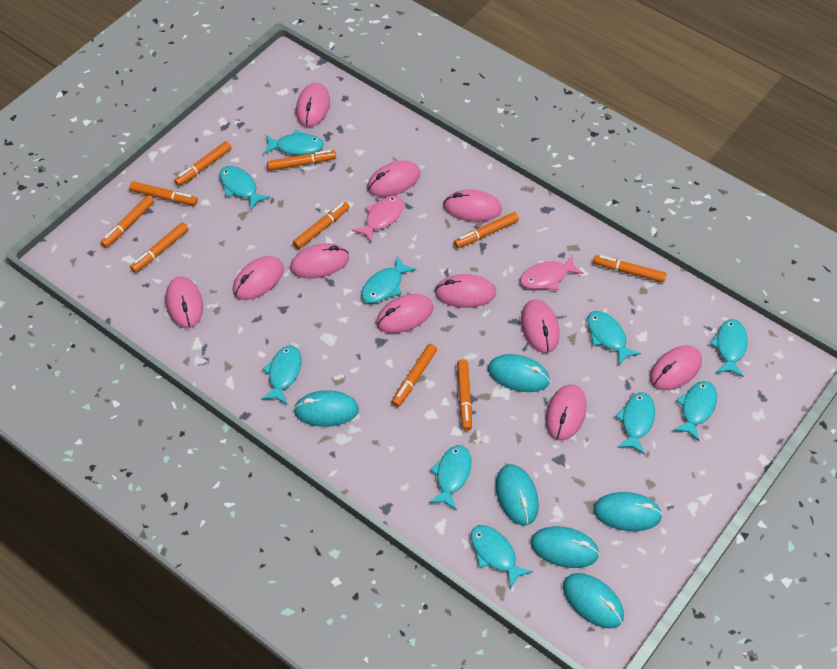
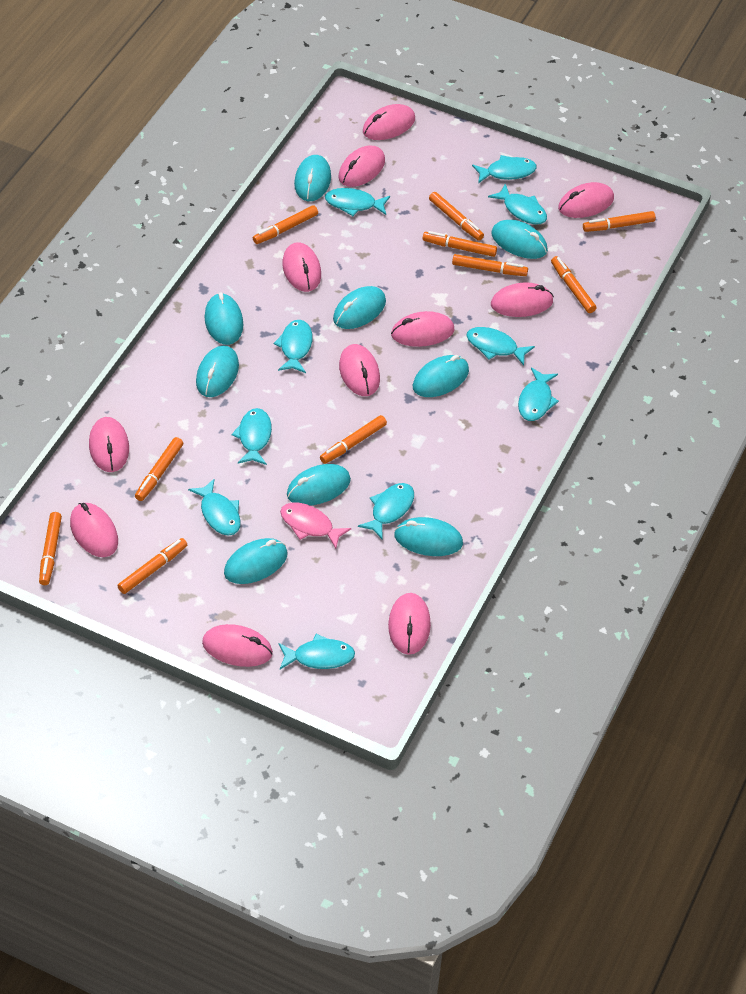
pink fish: 2 -> 1
turquoise mouse: 6 -> 9

